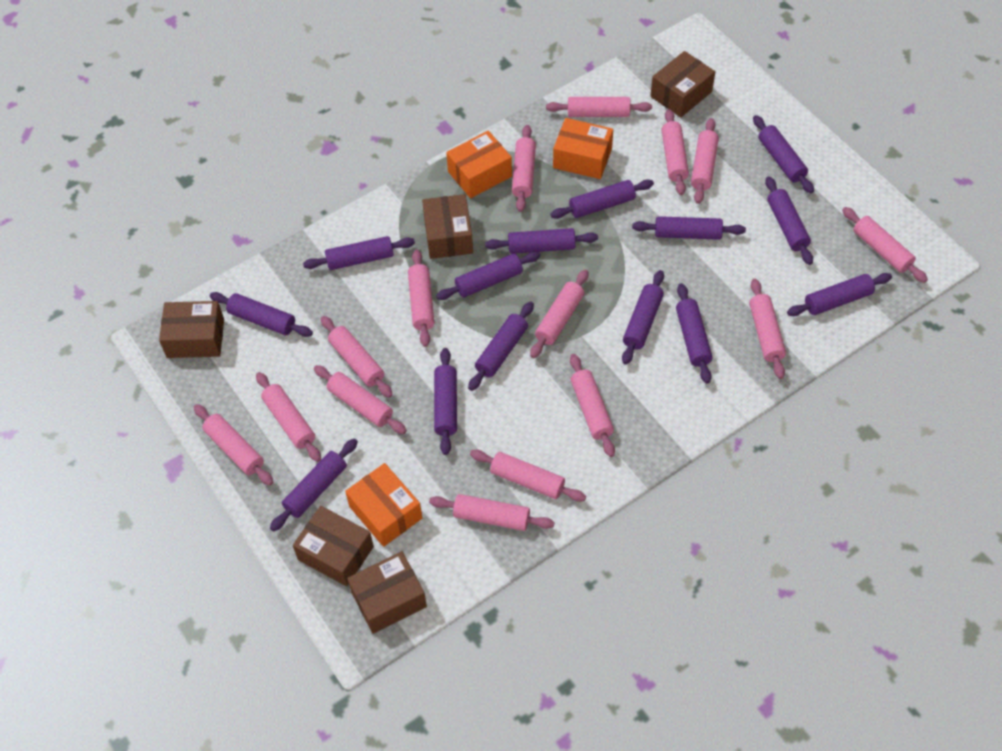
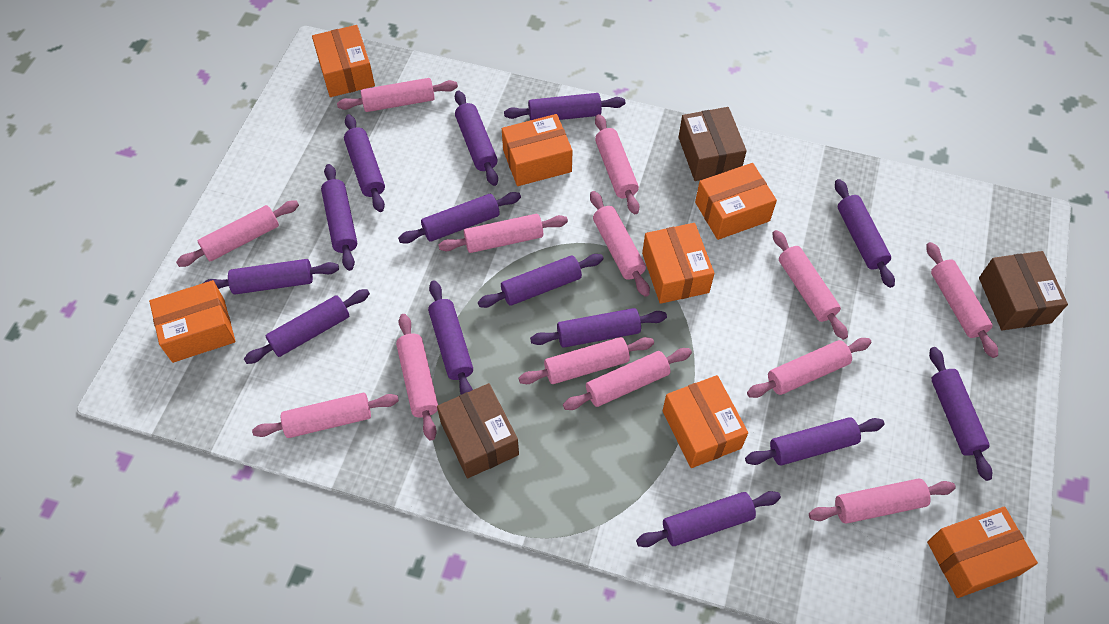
brown box: 5 -> 3
orange box: 3 -> 7
pink rolling pin: 15 -> 13

